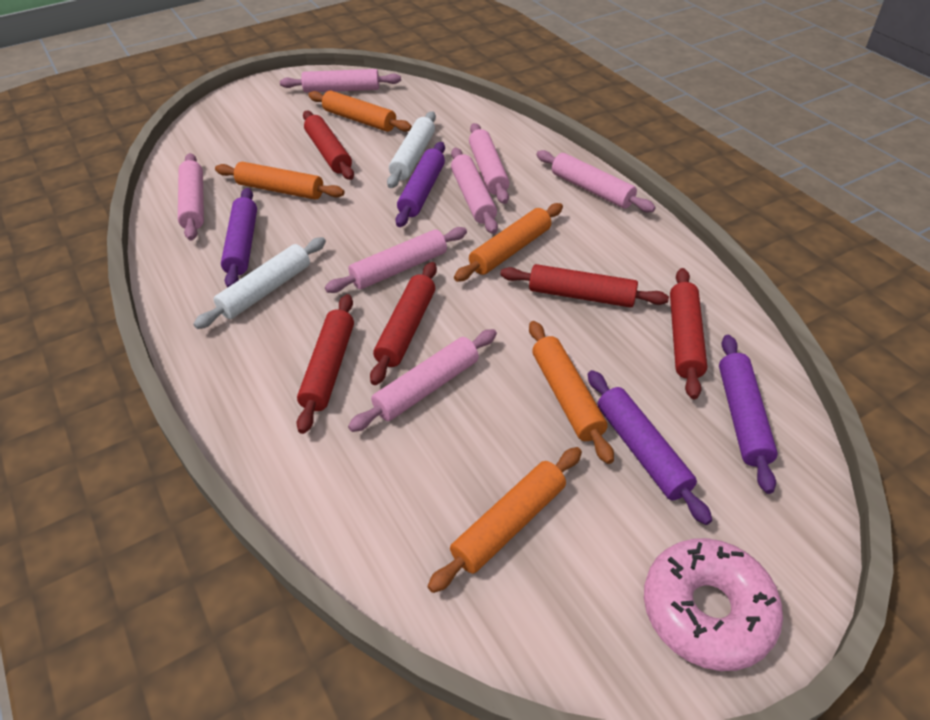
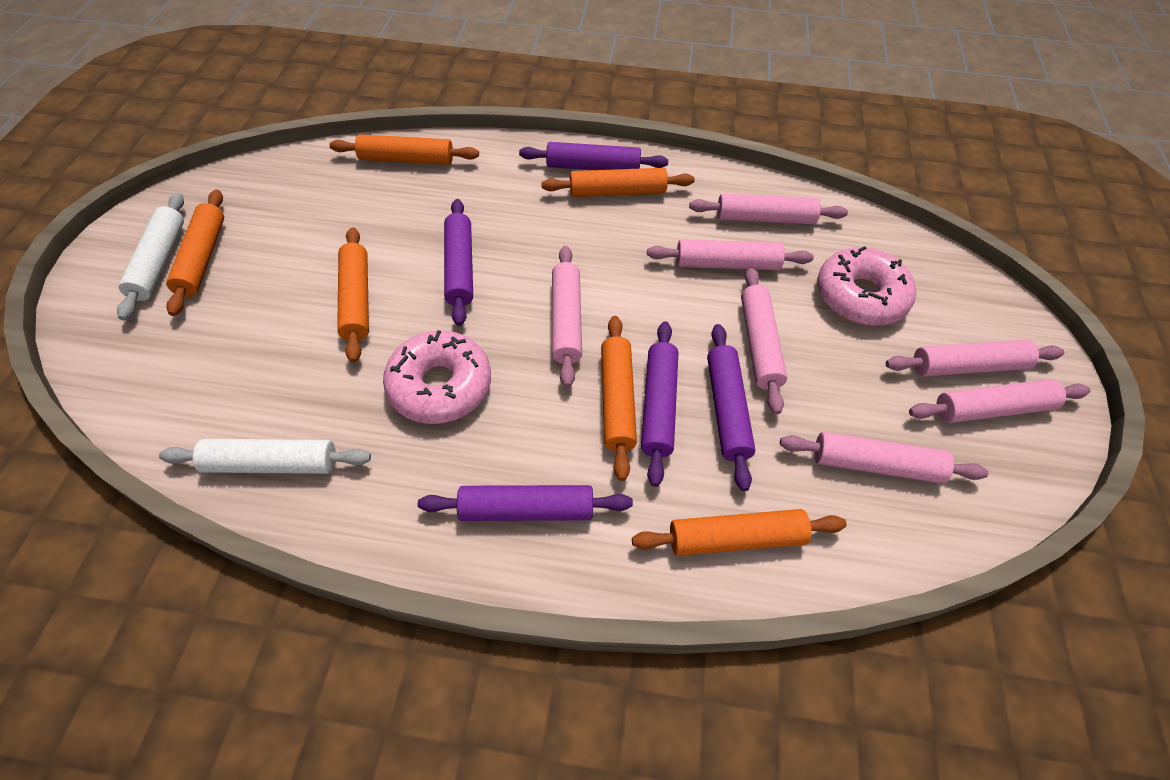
orange rolling pin: 5 -> 6
pink donut: 1 -> 2
purple rolling pin: 4 -> 5
red rolling pin: 5 -> 0

